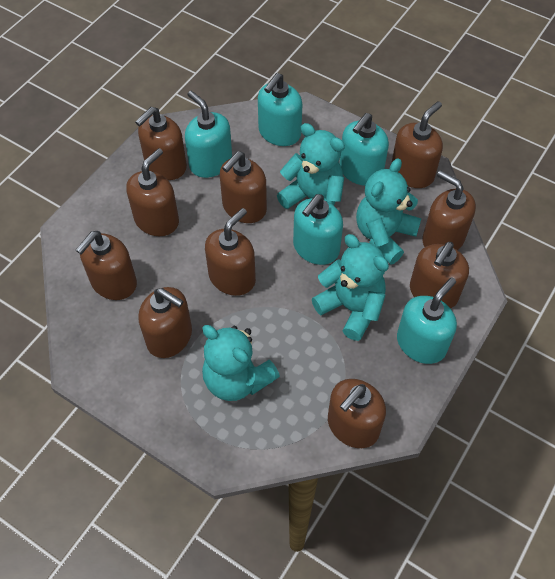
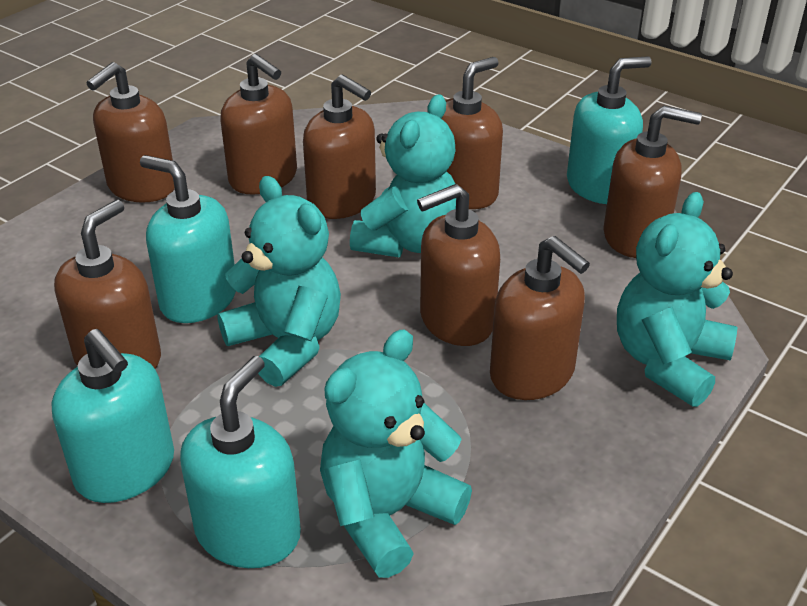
brown soap dispenser: 10 -> 8
turquoise soap dispenser: 5 -> 4

